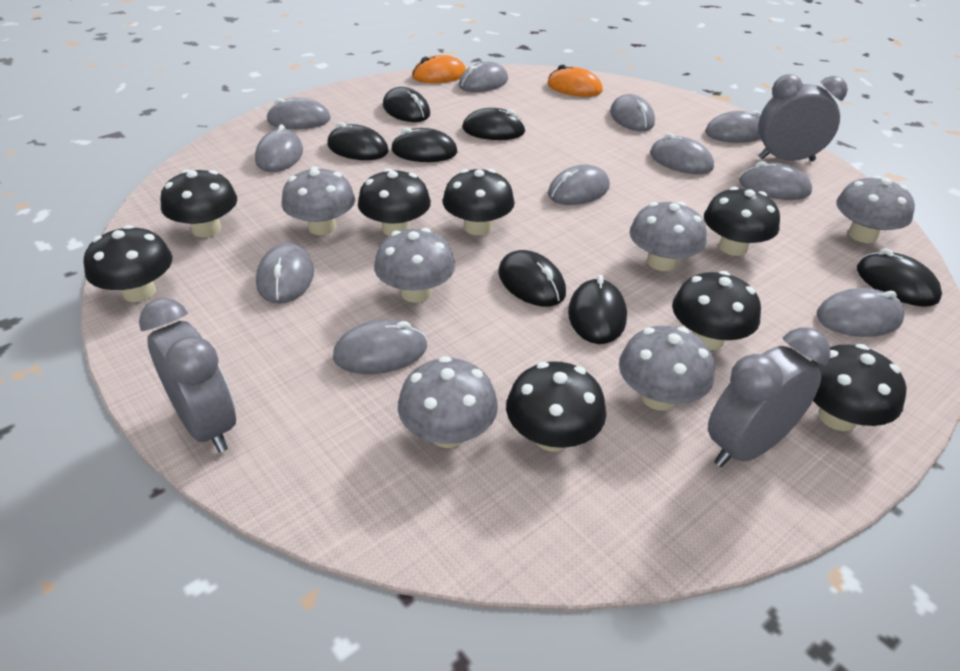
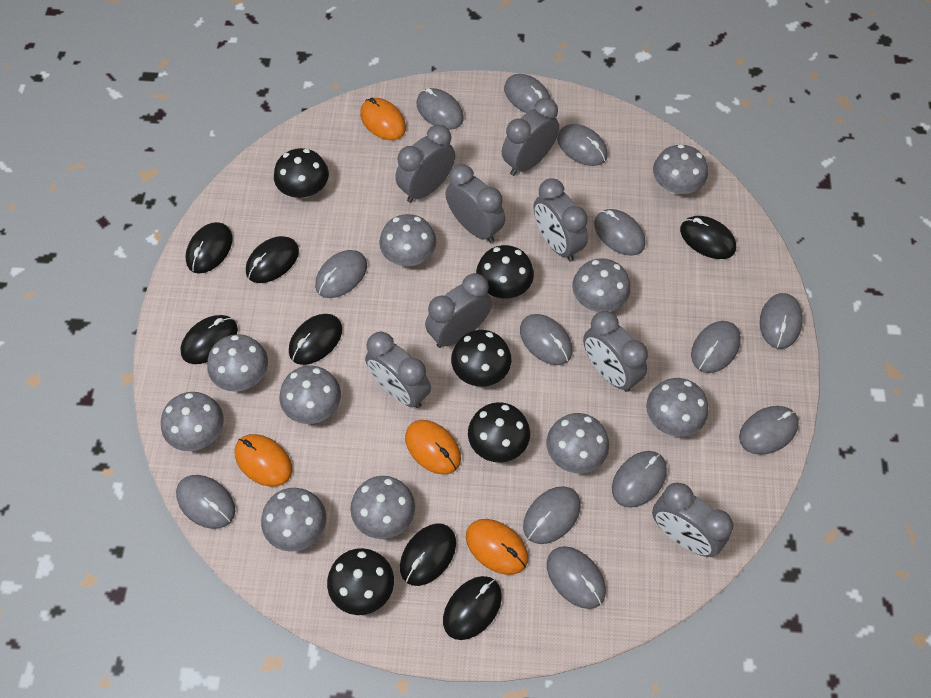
black mushroom: 8 -> 5
grey clock: 3 -> 8
grey mouse: 11 -> 13
grey mushroom: 6 -> 10
orange mouse: 2 -> 4

